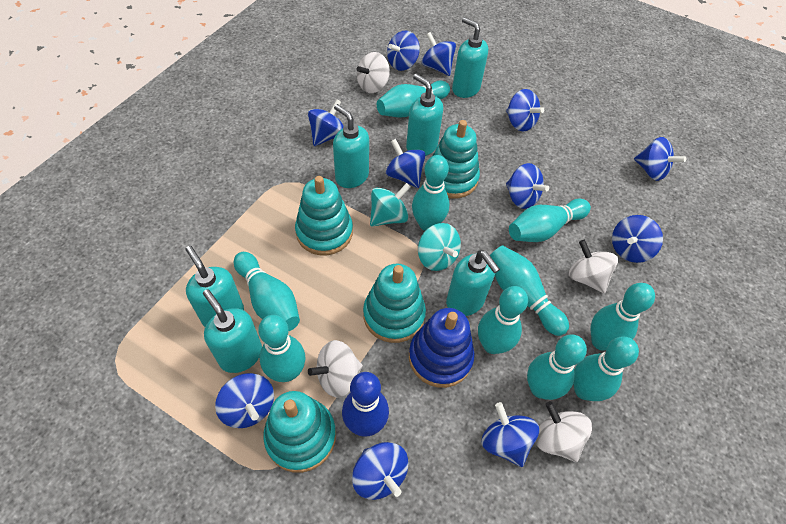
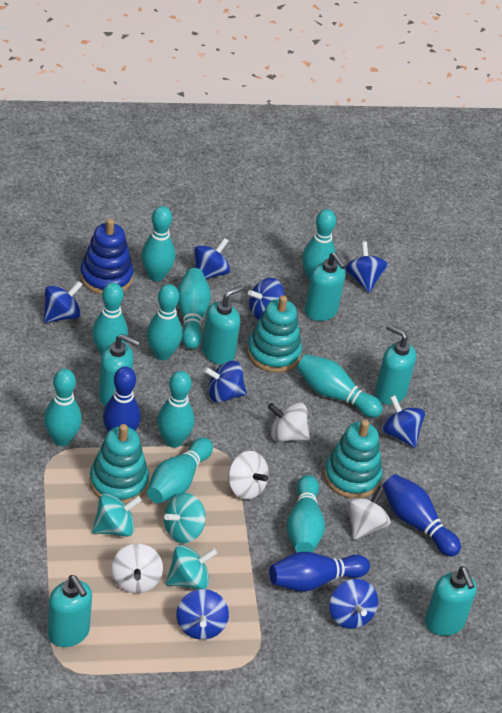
blue bowling pin: 1 -> 3
blue spinning top: 11 -> 8
turquoise spinning top: 2 -> 3
turquoise stacking toy: 4 -> 3

